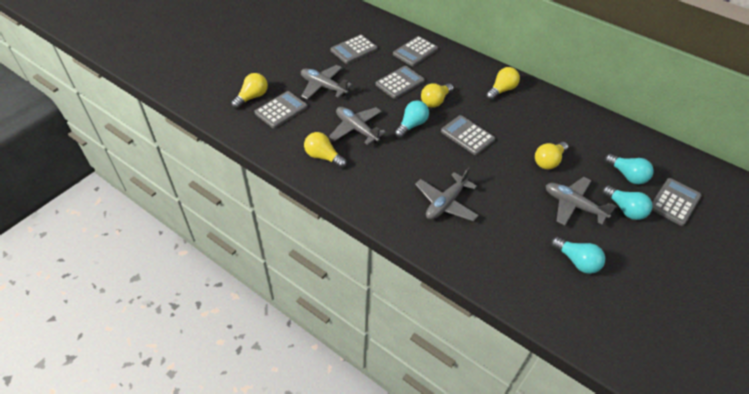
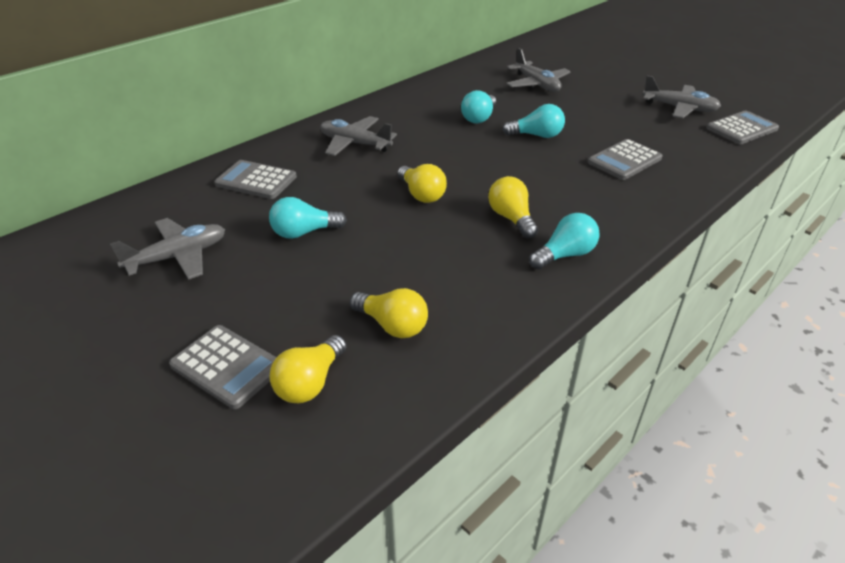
grey calculator: 6 -> 4
yellow light bulb: 5 -> 4

